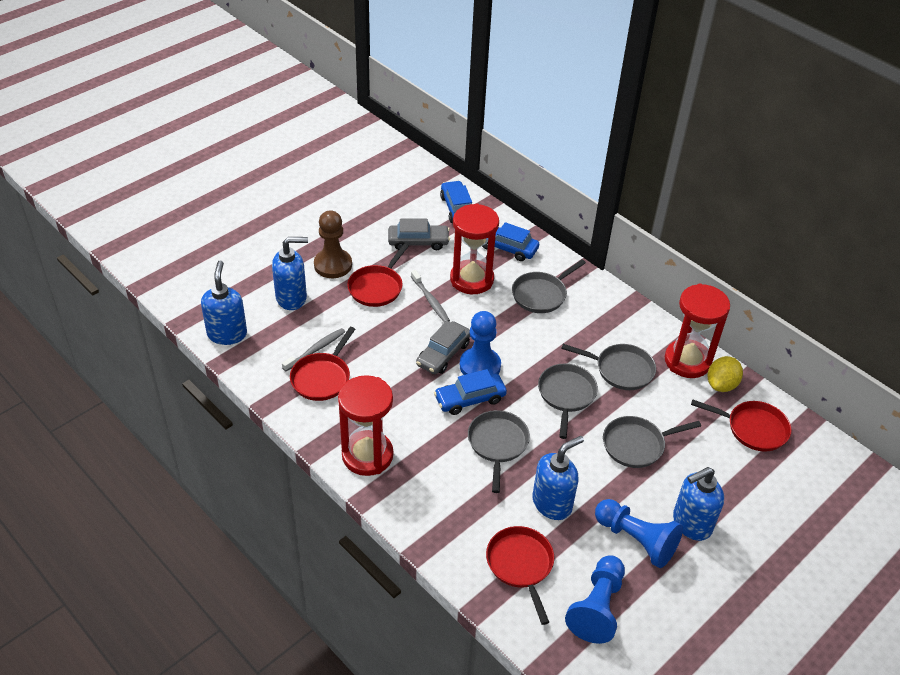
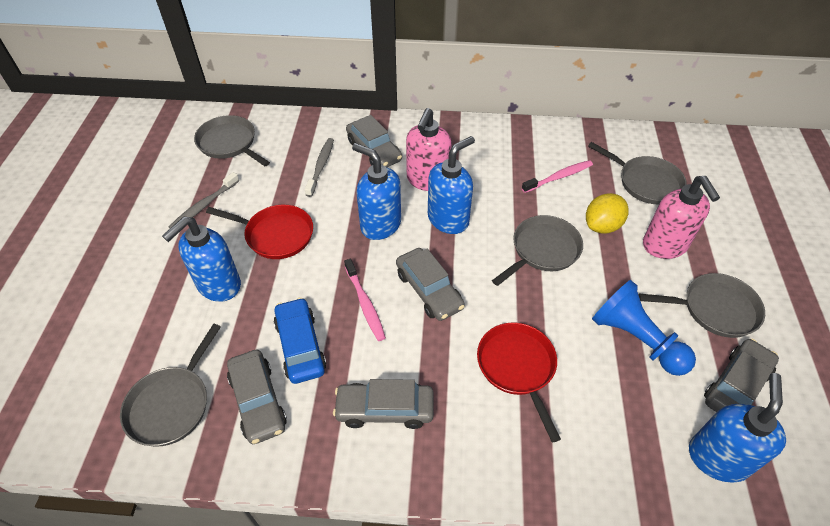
blue car: 3 -> 1
blue pawn: 3 -> 1
brown pawn: 1 -> 0
grey car: 2 -> 5
pink soap dispenser: 0 -> 2
pink toothbrush: 0 -> 2
red hourglass: 3 -> 0
red pan: 4 -> 2

